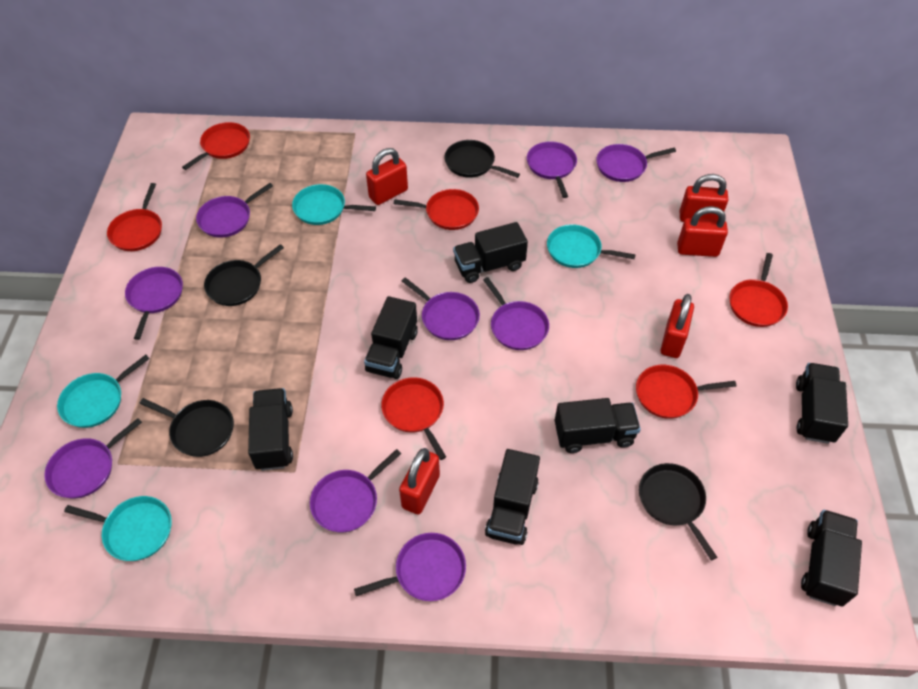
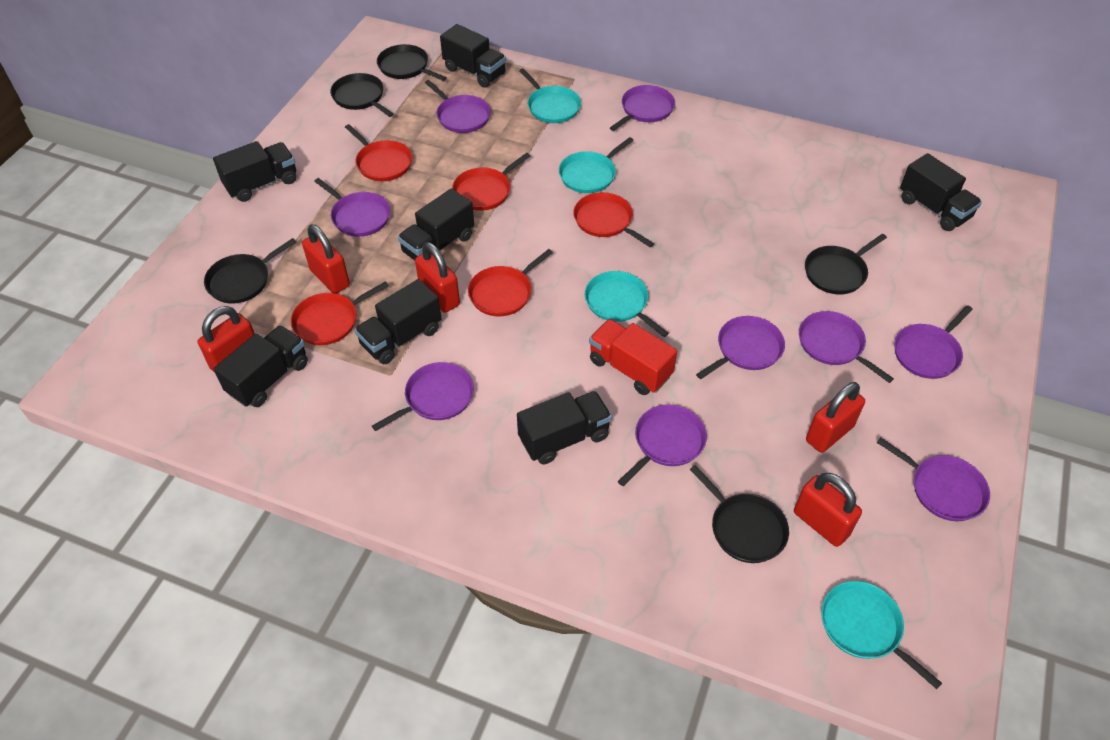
black pan: 4 -> 5
red pan: 6 -> 5
red truck: 0 -> 1

